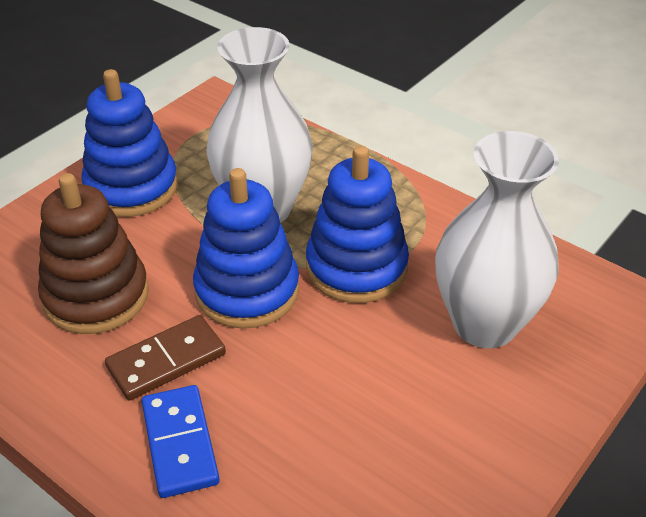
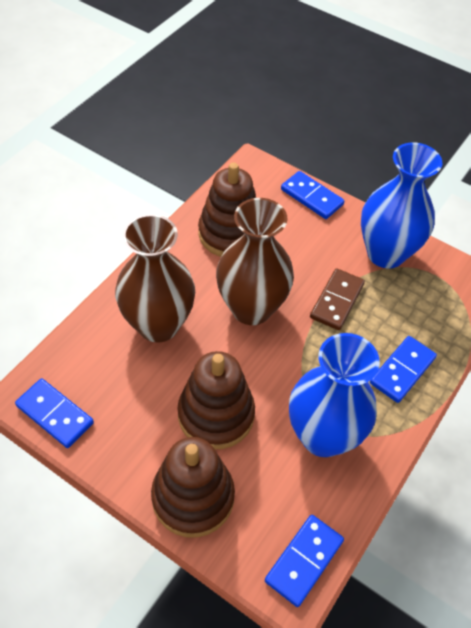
blue domino: 1 -> 4
blue stacking toy: 3 -> 0
blue vase: 0 -> 2
brown stacking toy: 1 -> 3
brown vase: 0 -> 2
white vase: 2 -> 0

